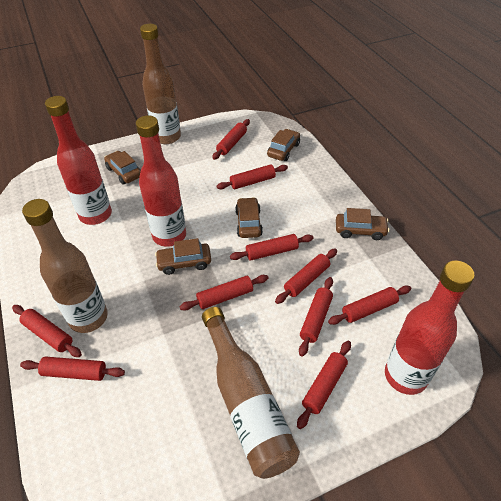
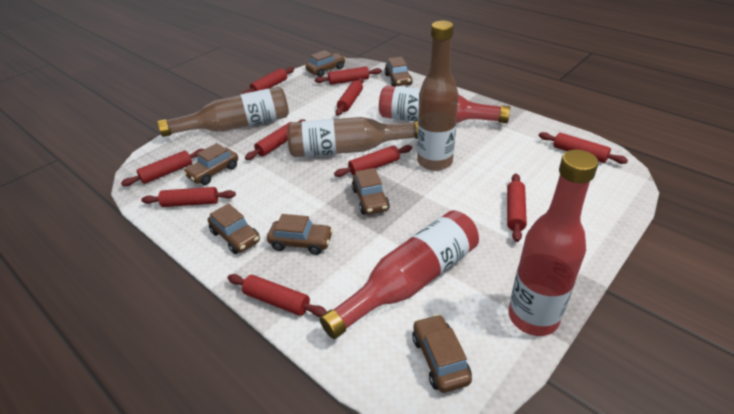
brown car: 5 -> 7

